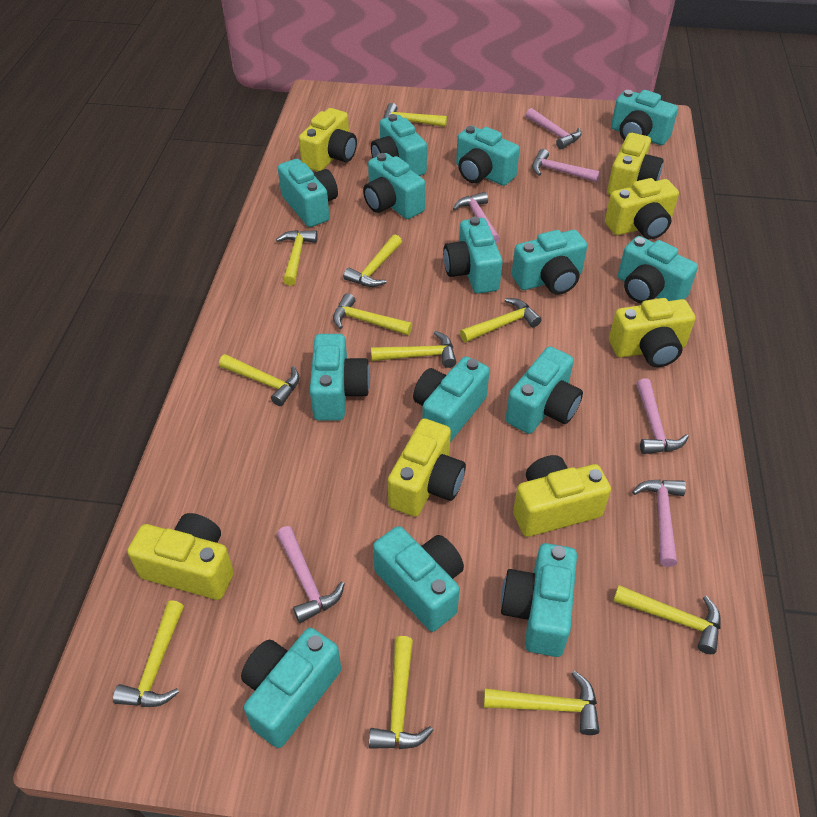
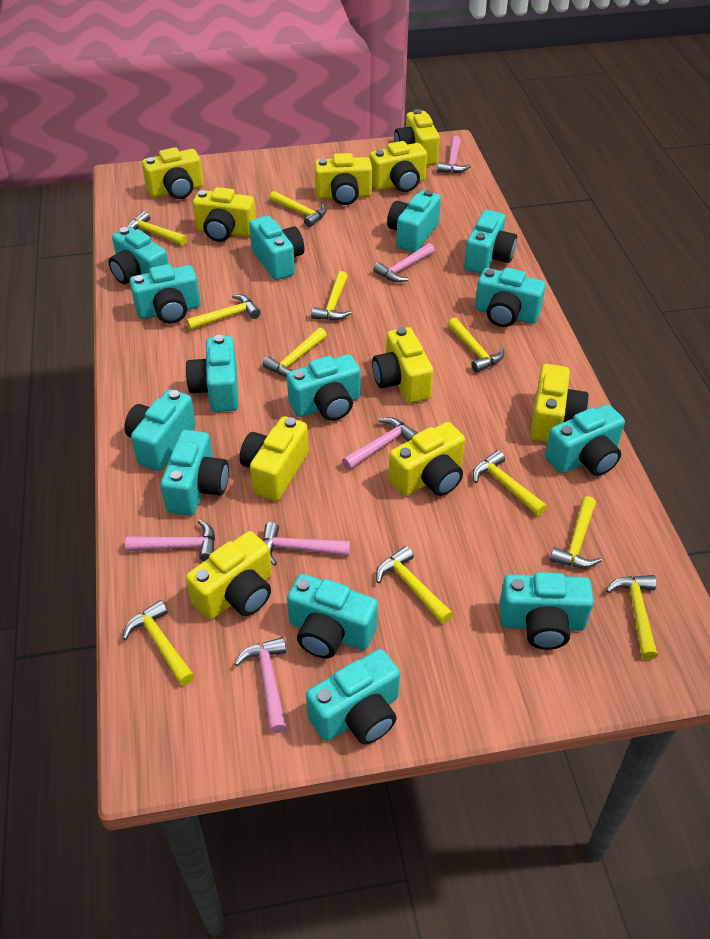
yellow camera: 7 -> 10

